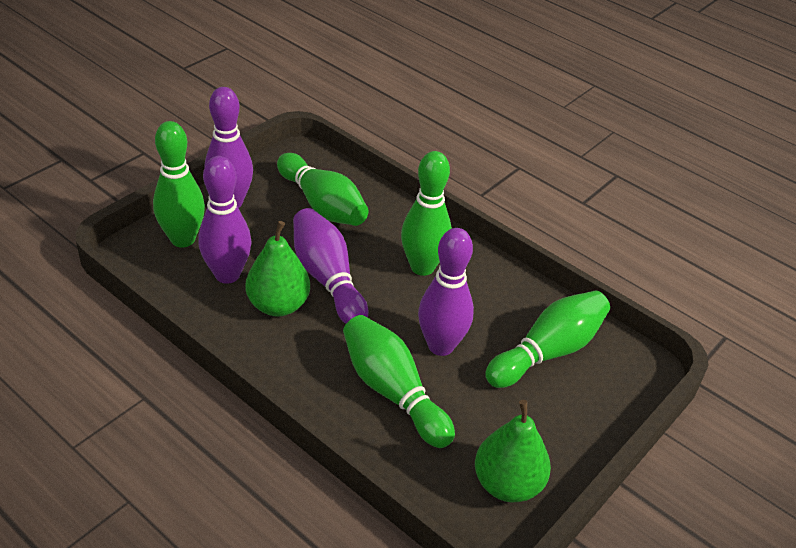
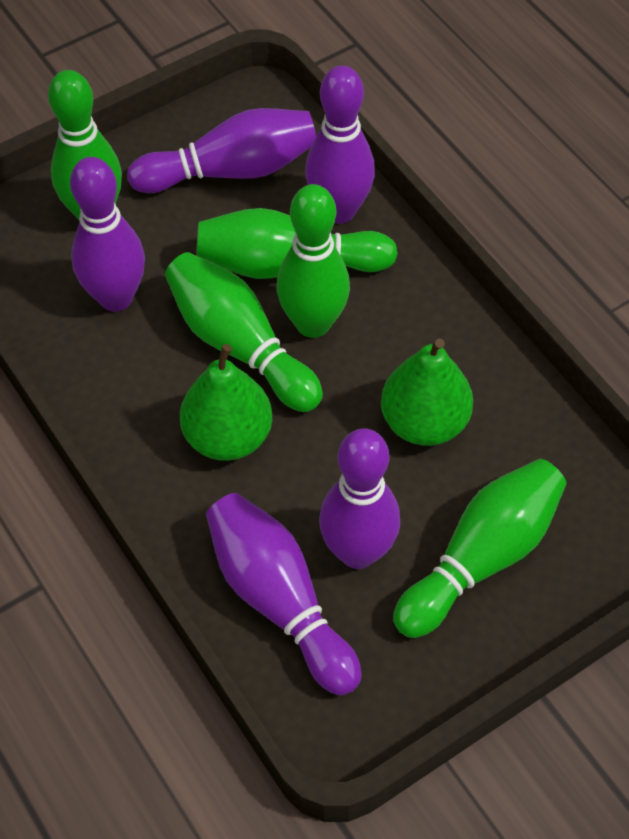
purple bowling pin: 4 -> 5

